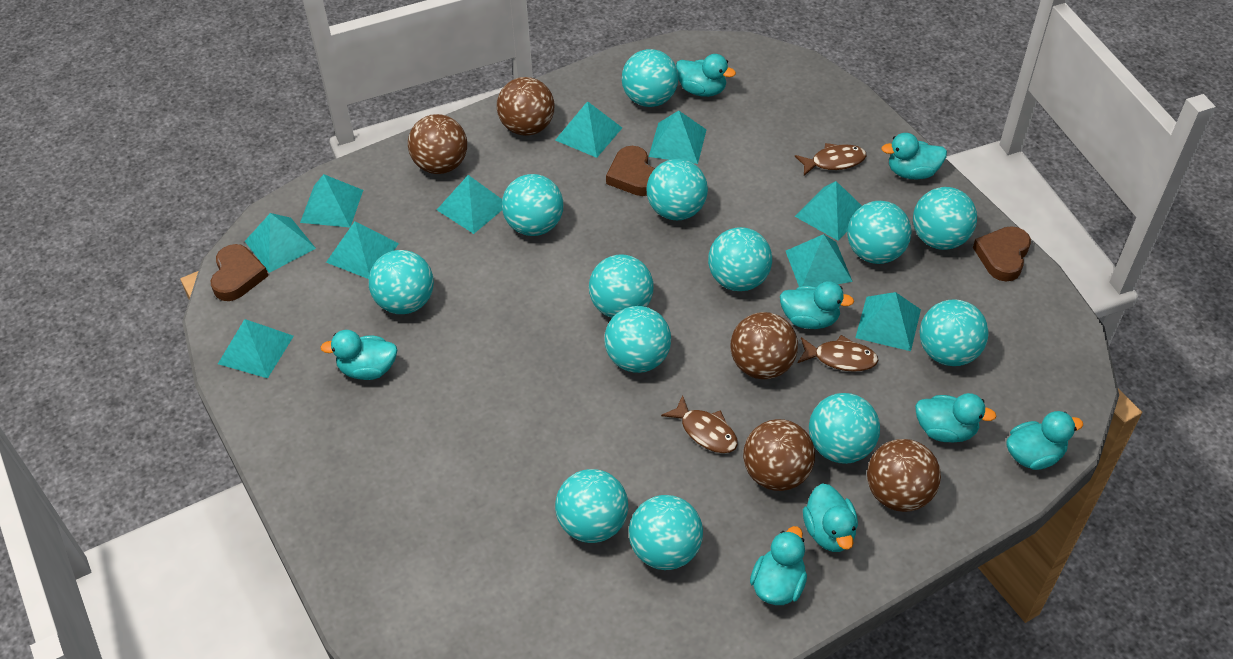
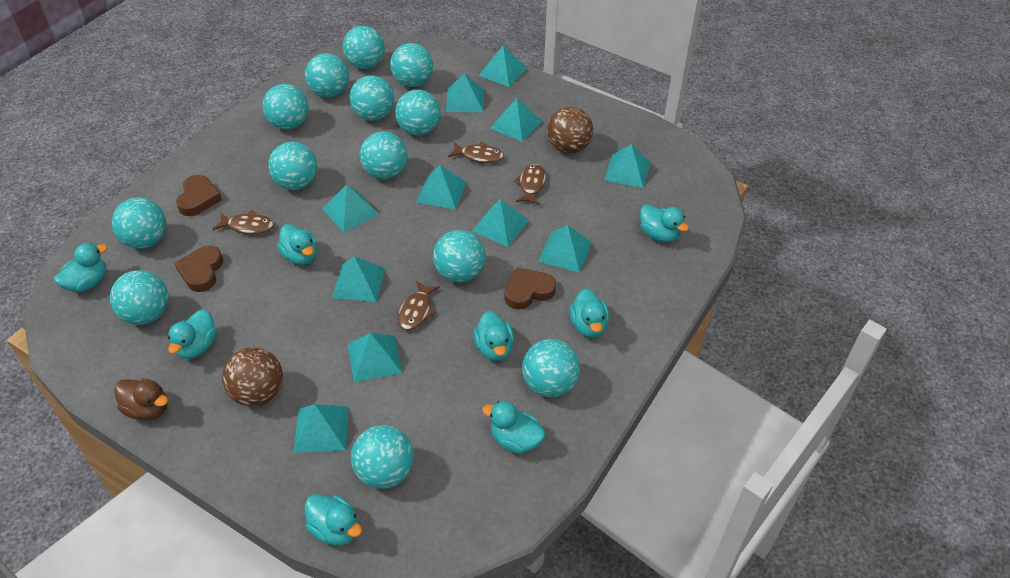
brown ball: 5 -> 2
brown duck: 0 -> 1
brown fish: 3 -> 4
turquoise pyramid: 10 -> 11

